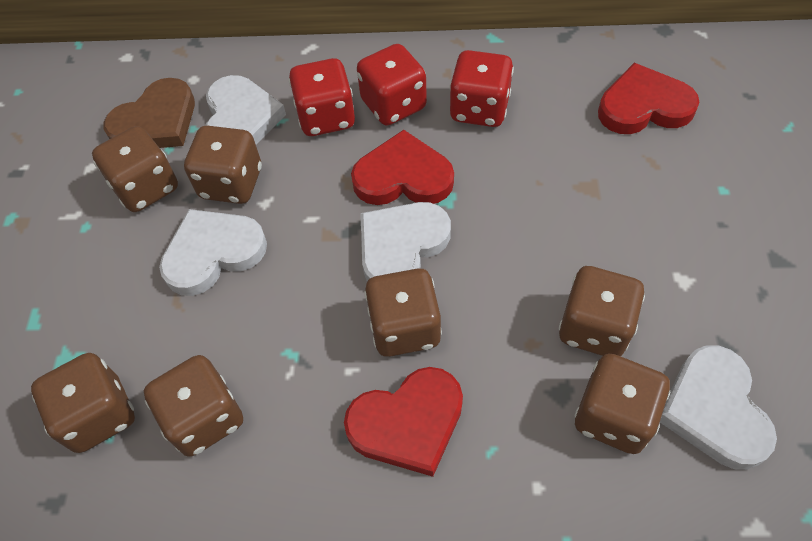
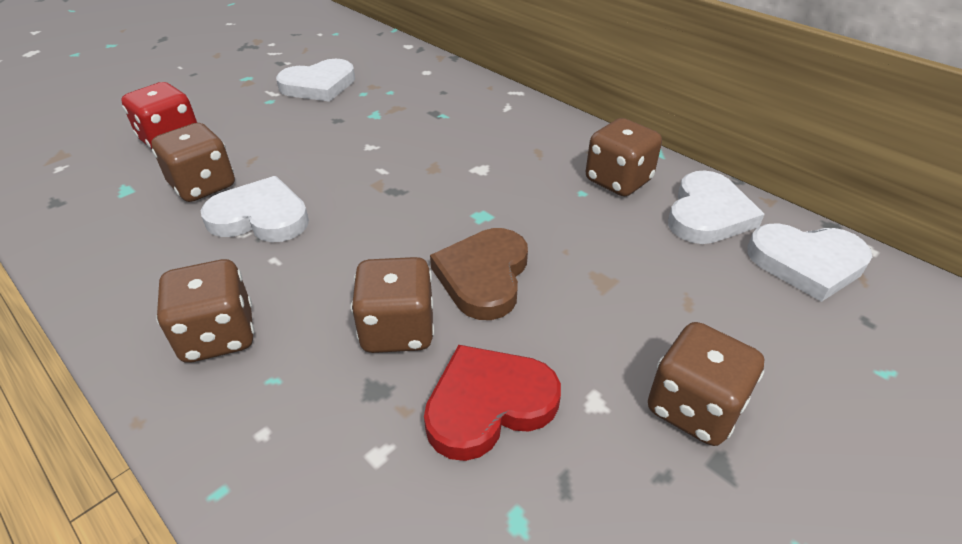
brown dice: 7 -> 5
red dice: 3 -> 1
red heart: 3 -> 1

